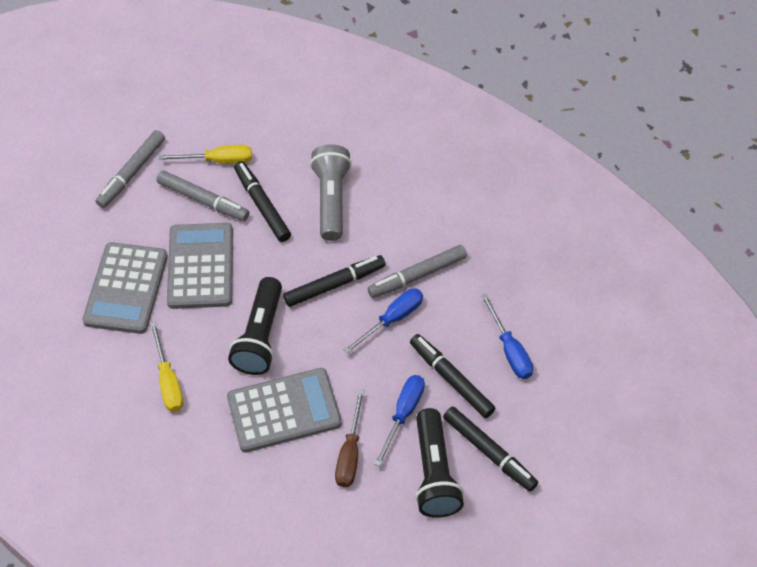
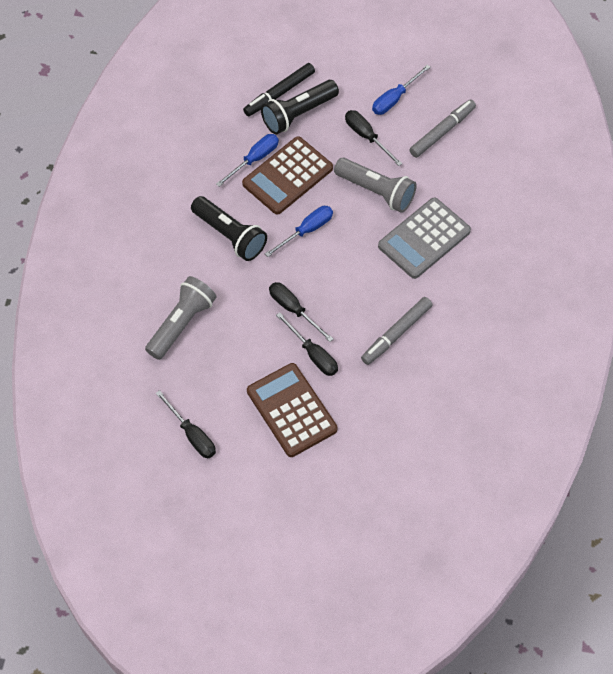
black marker: 4 -> 1
black screwdriver: 0 -> 4
brown calculator: 0 -> 2
brown screwdriver: 1 -> 0
grey calculator: 3 -> 1
grey flashlight: 1 -> 2
grey marker: 3 -> 2
yellow screwdriver: 2 -> 0

